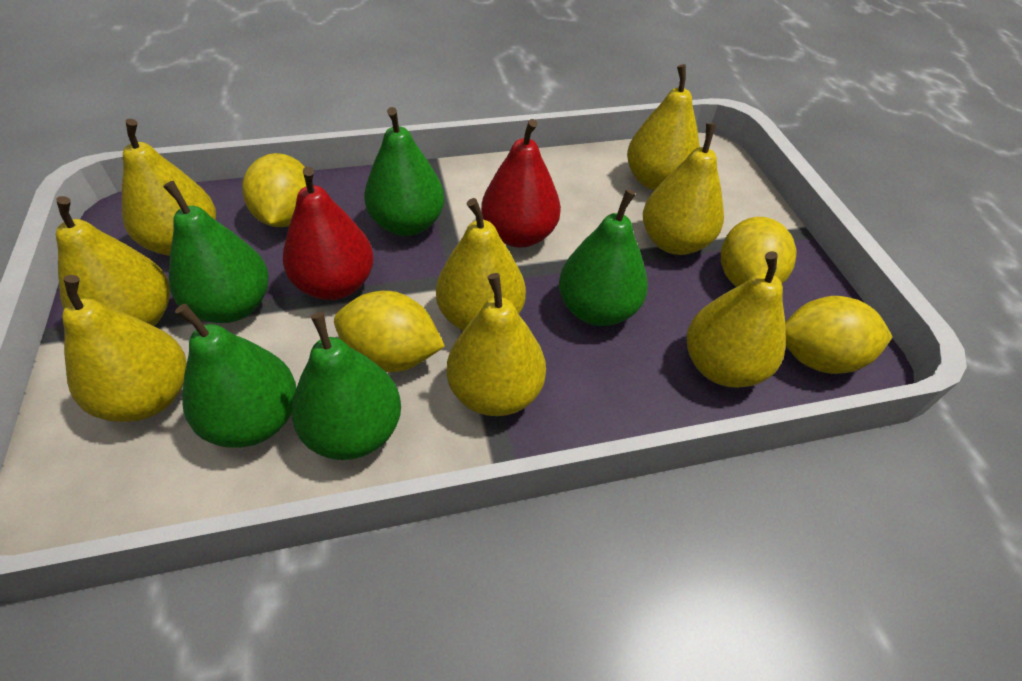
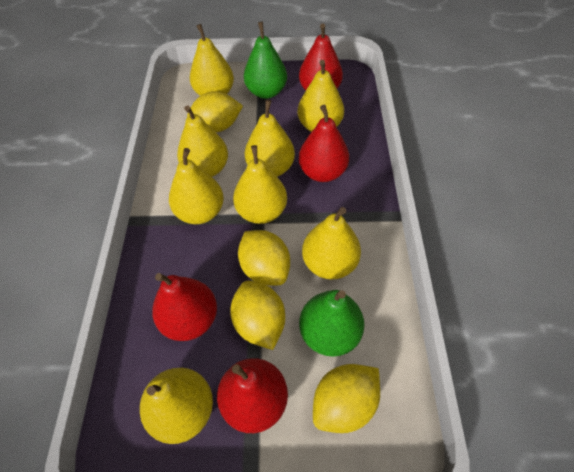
green pear: 5 -> 2
red pear: 2 -> 4

